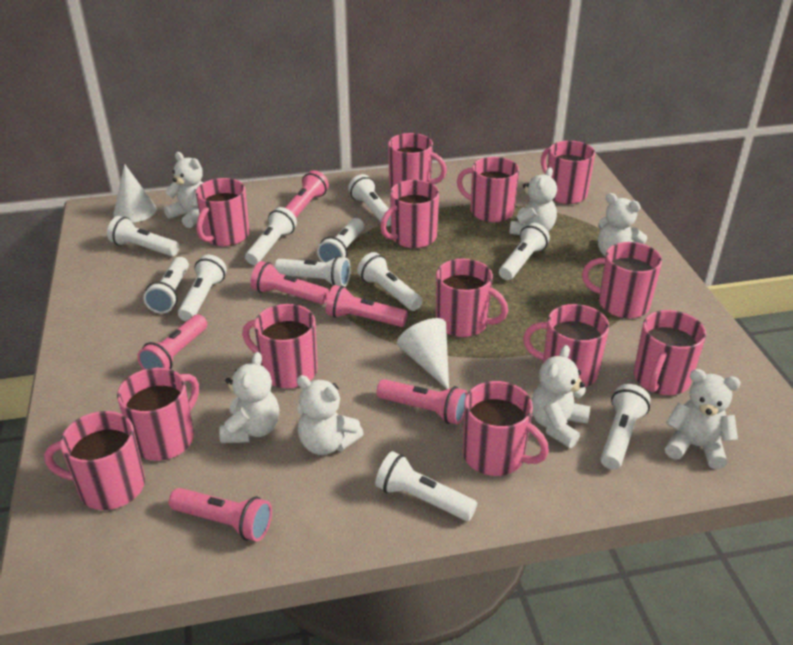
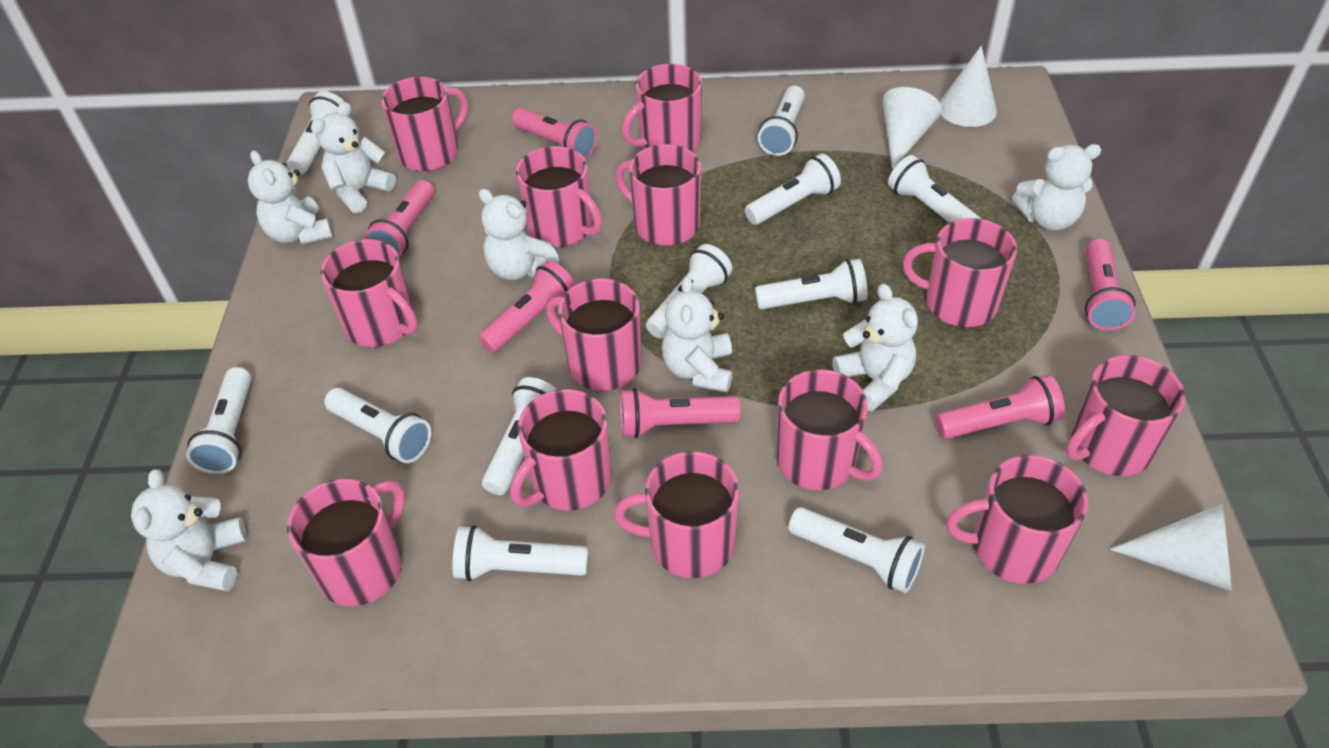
white cone: 2 -> 3

